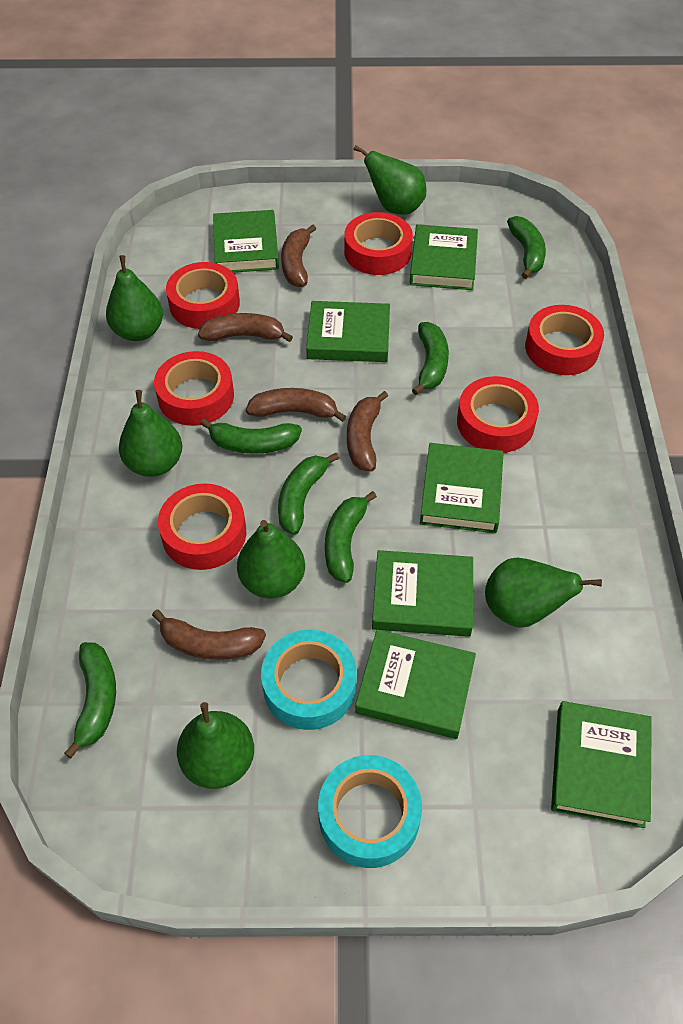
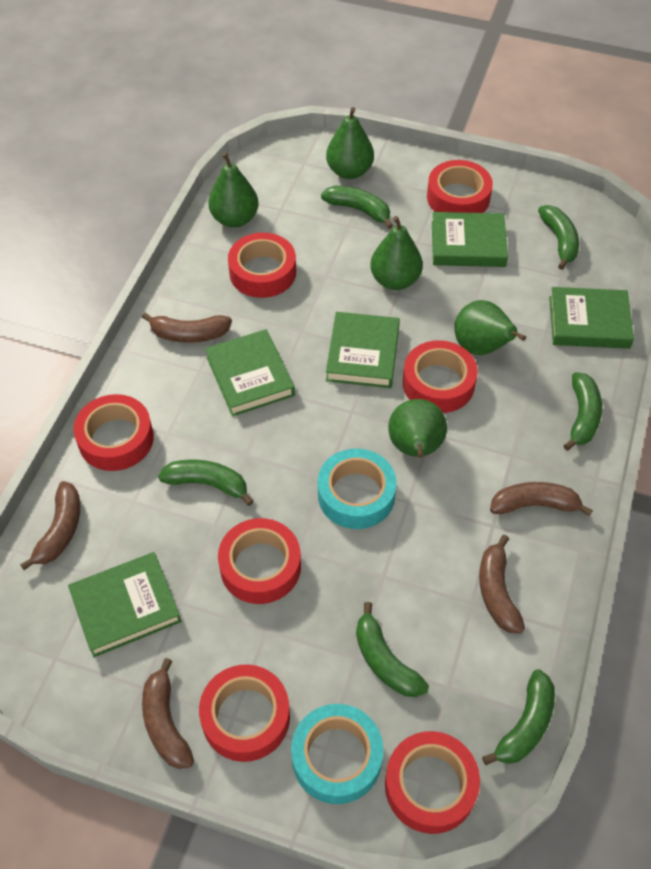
green book: 7 -> 5
green pear: 6 -> 5
red tape: 6 -> 7

